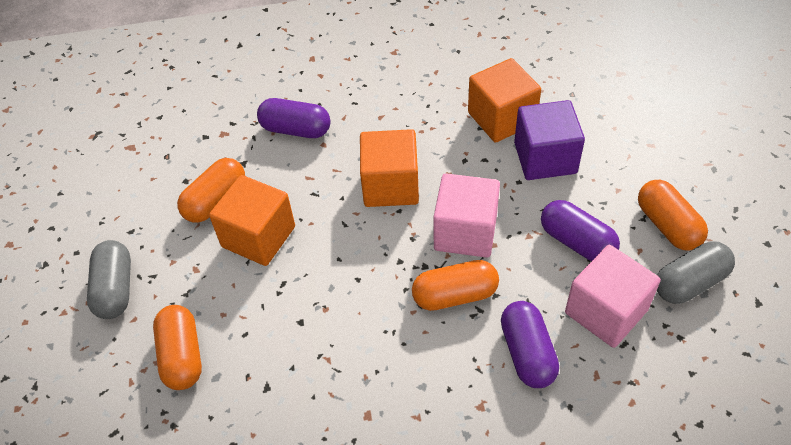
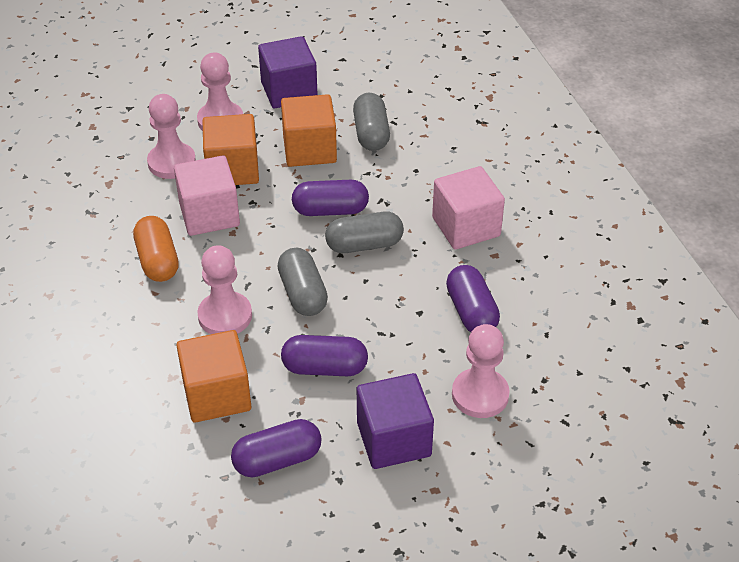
grey capsule: 2 -> 3
orange capsule: 4 -> 1
pink pawn: 0 -> 4
purple capsule: 3 -> 4
purple cube: 1 -> 2

